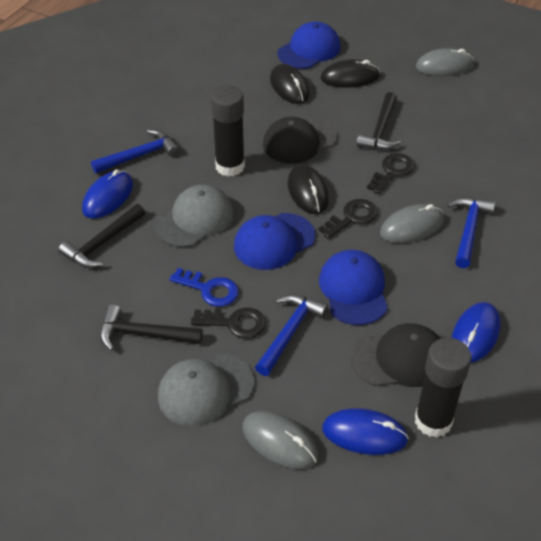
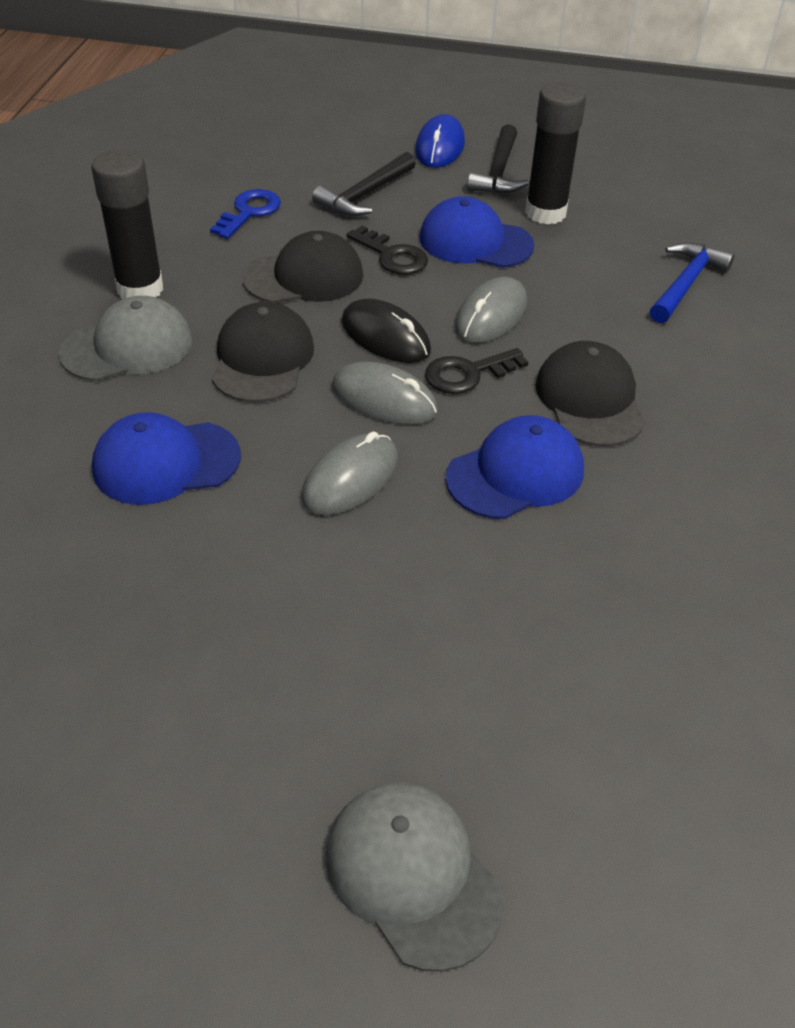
black cap: 2 -> 3
black hammer: 3 -> 2
black key: 3 -> 2
black mouse: 3 -> 1
blue hammer: 3 -> 1
blue mouse: 3 -> 1

